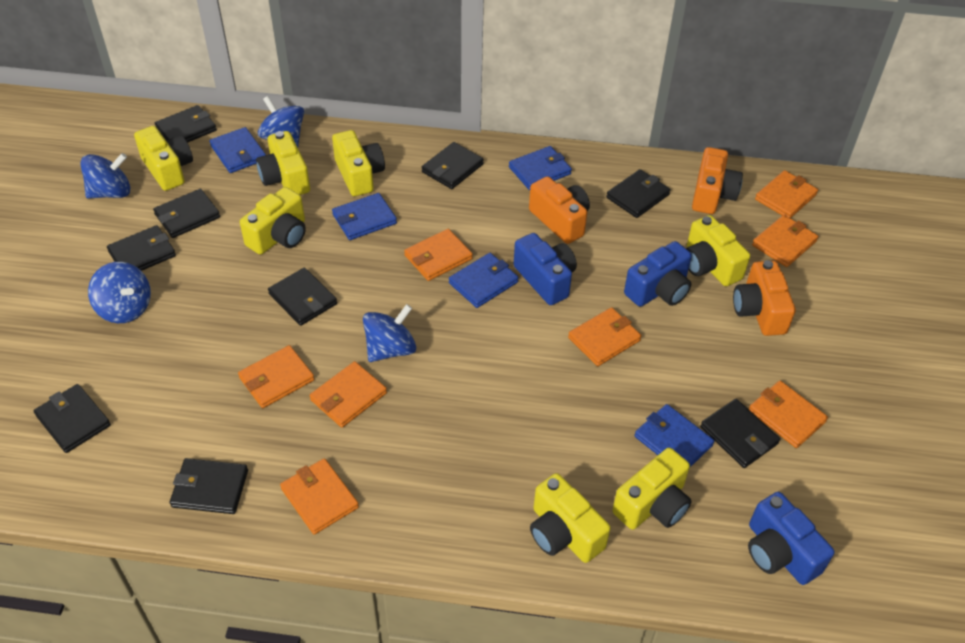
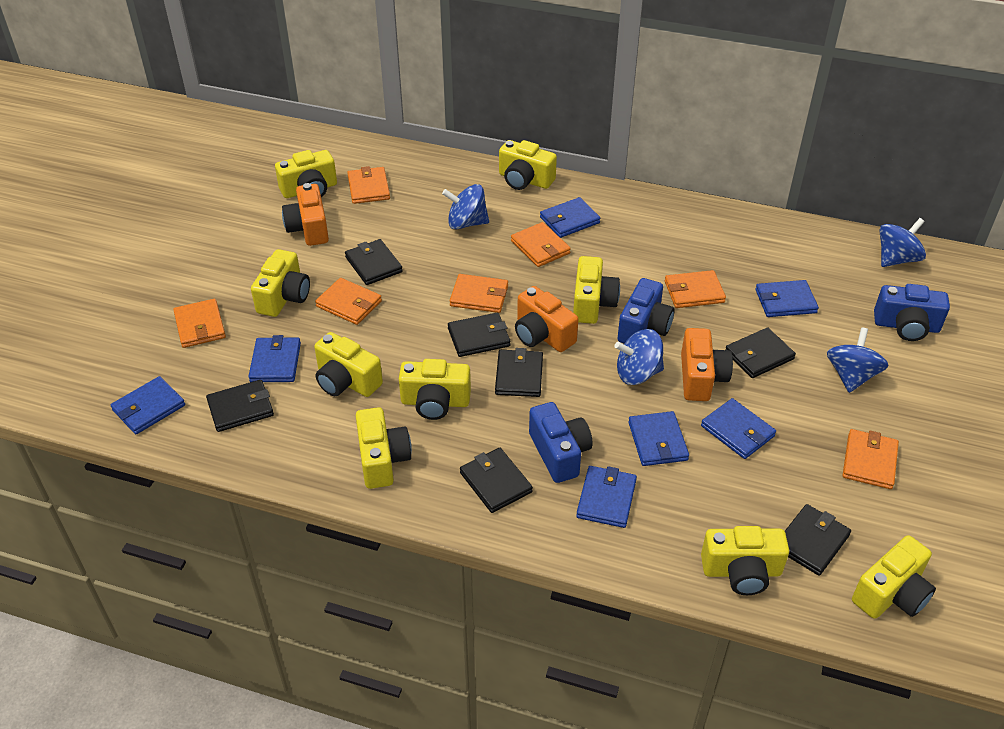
black wallet: 9 -> 7
blue wallet: 5 -> 7
orange wallet: 8 -> 7
yellow camera: 7 -> 9

